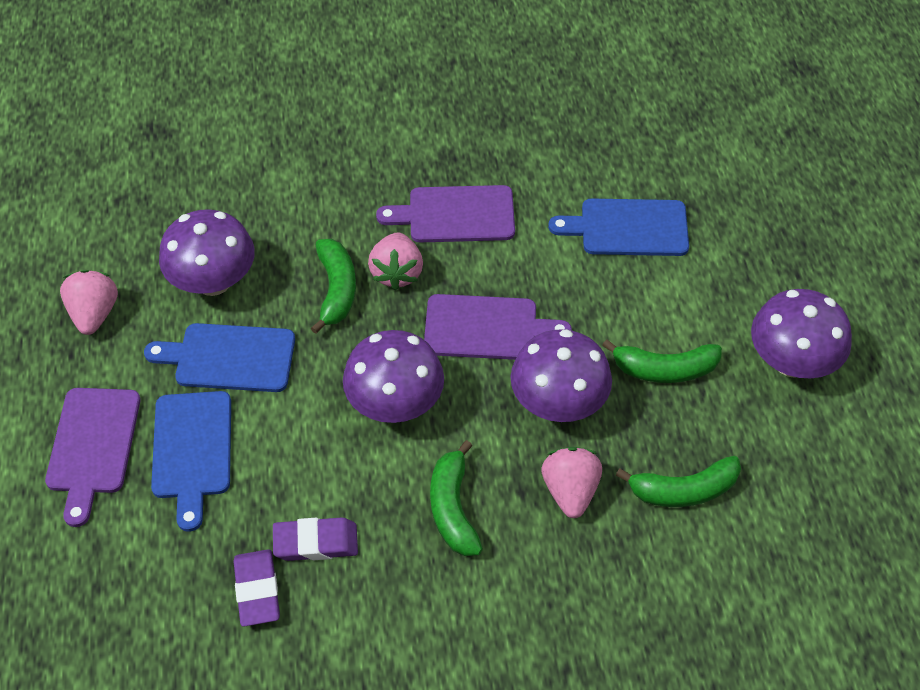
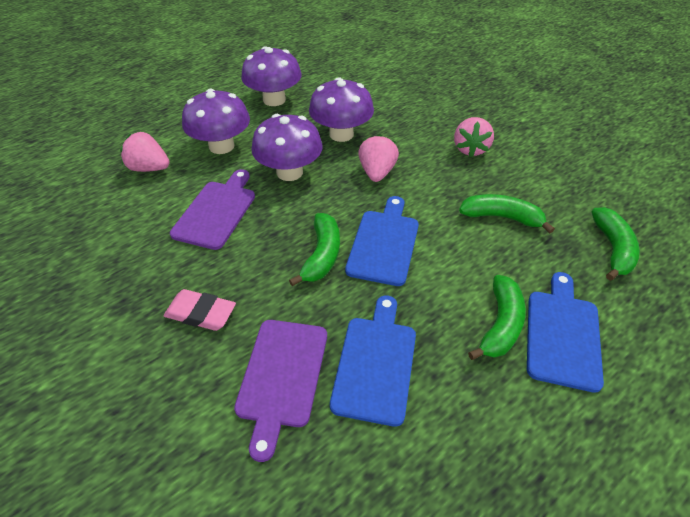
pink eraser: 0 -> 1
purple cutting board: 3 -> 2
purple eraser: 2 -> 0

